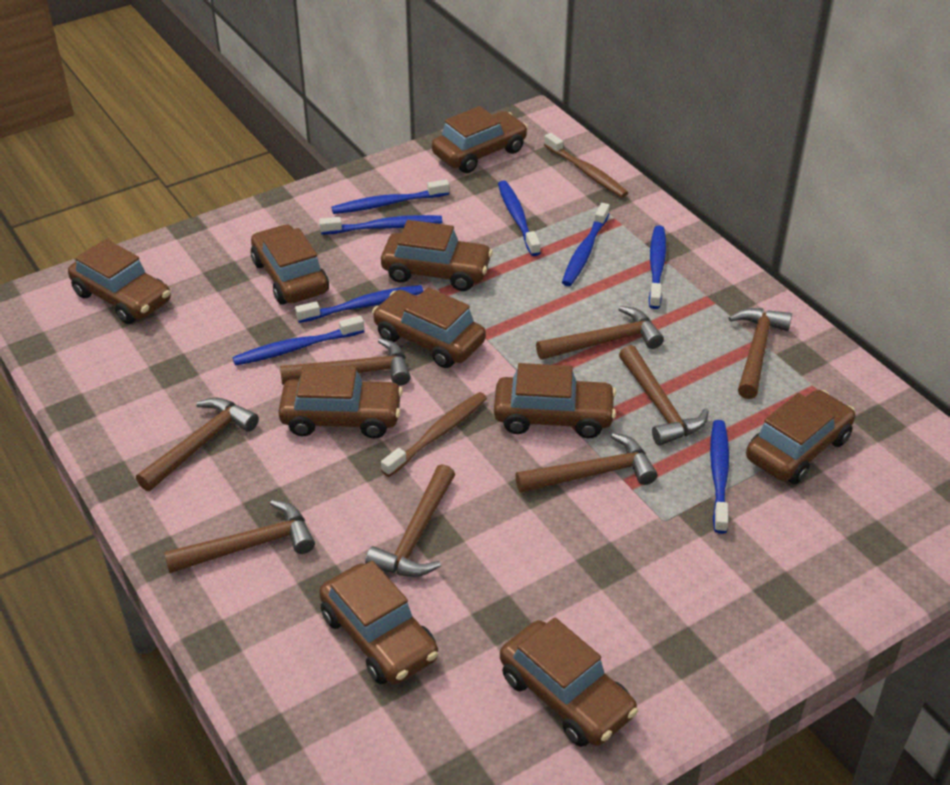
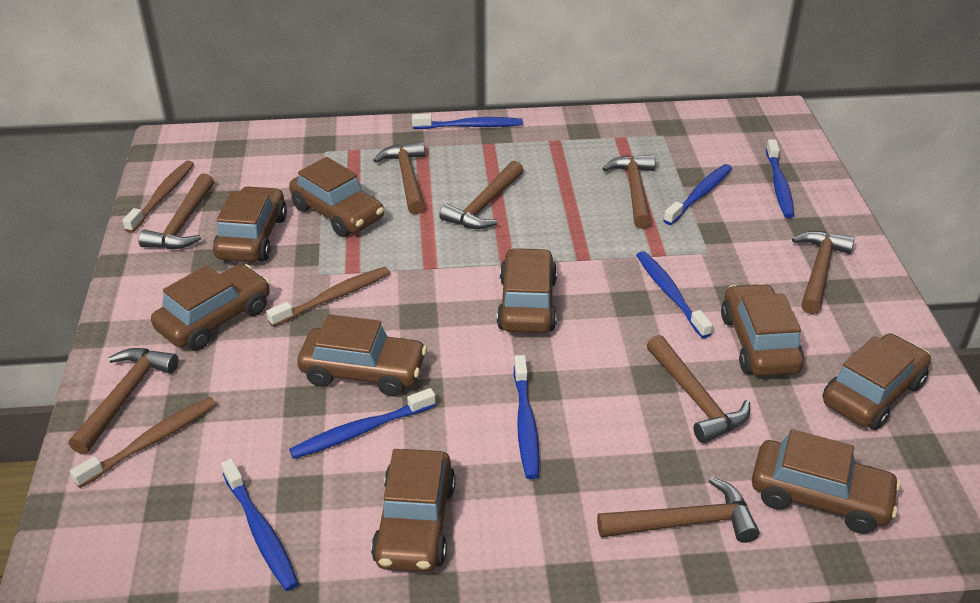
blue toothbrush: 8 -> 7
brown car: 10 -> 9
brown toothbrush: 2 -> 3

